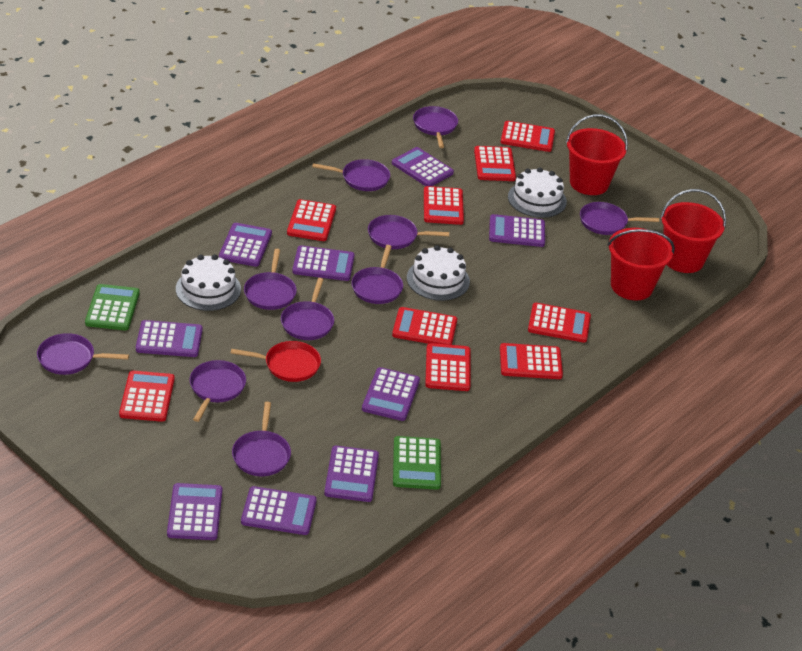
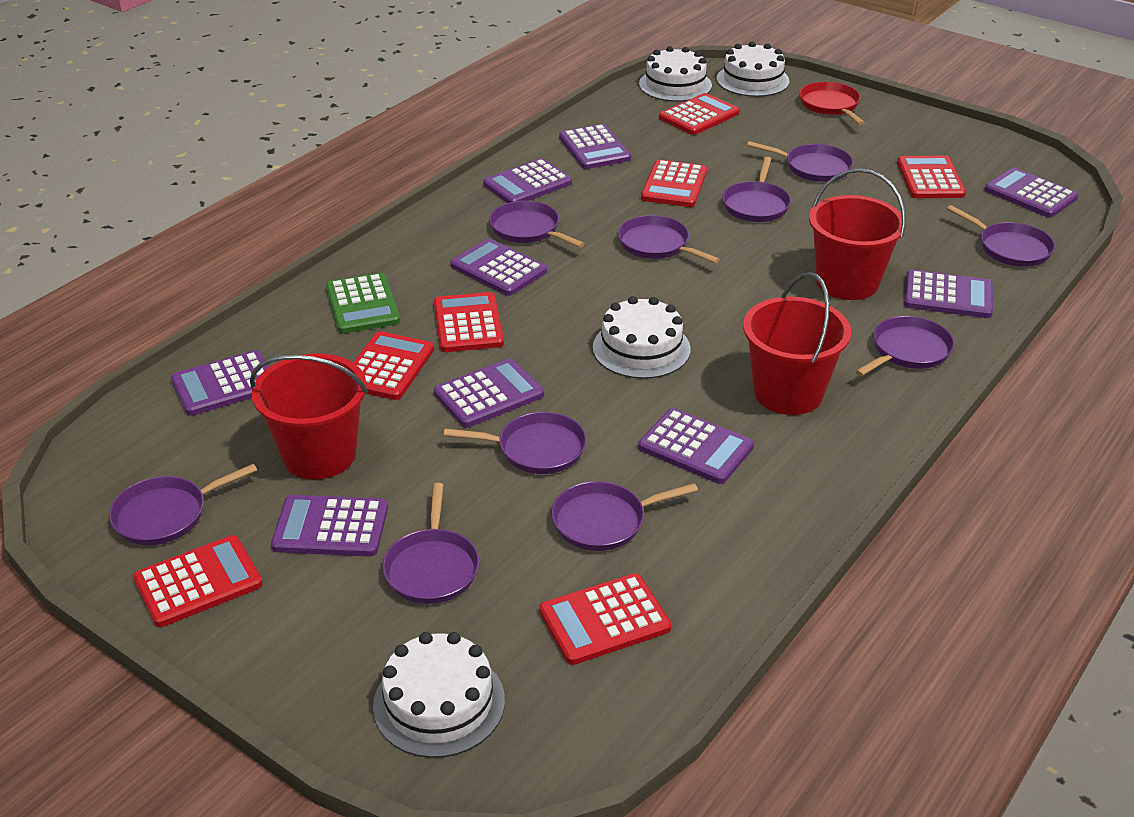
green calculator: 2 -> 1
red calculator: 9 -> 7
white cake: 3 -> 4

